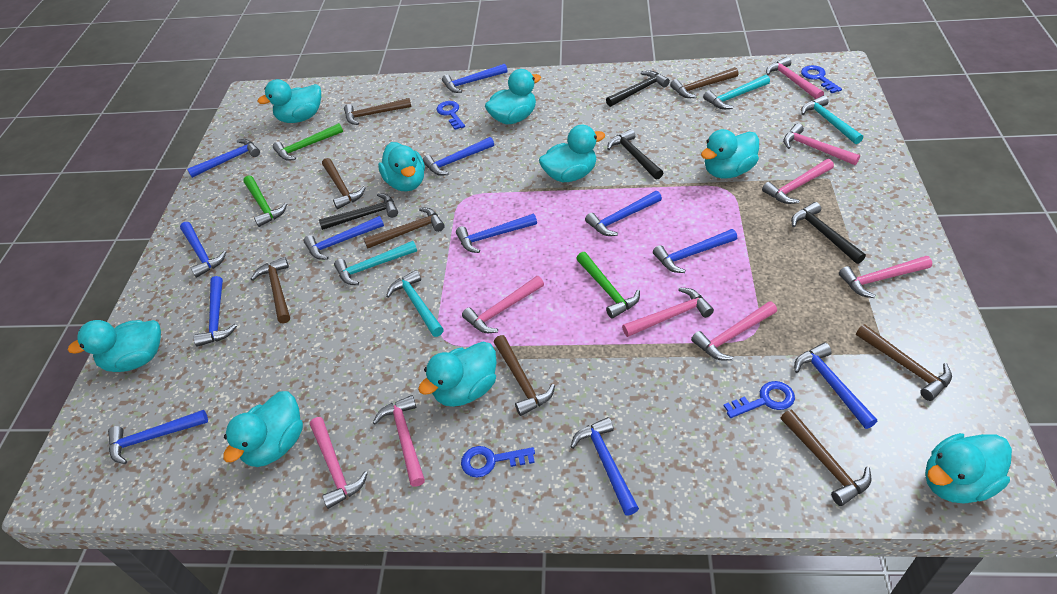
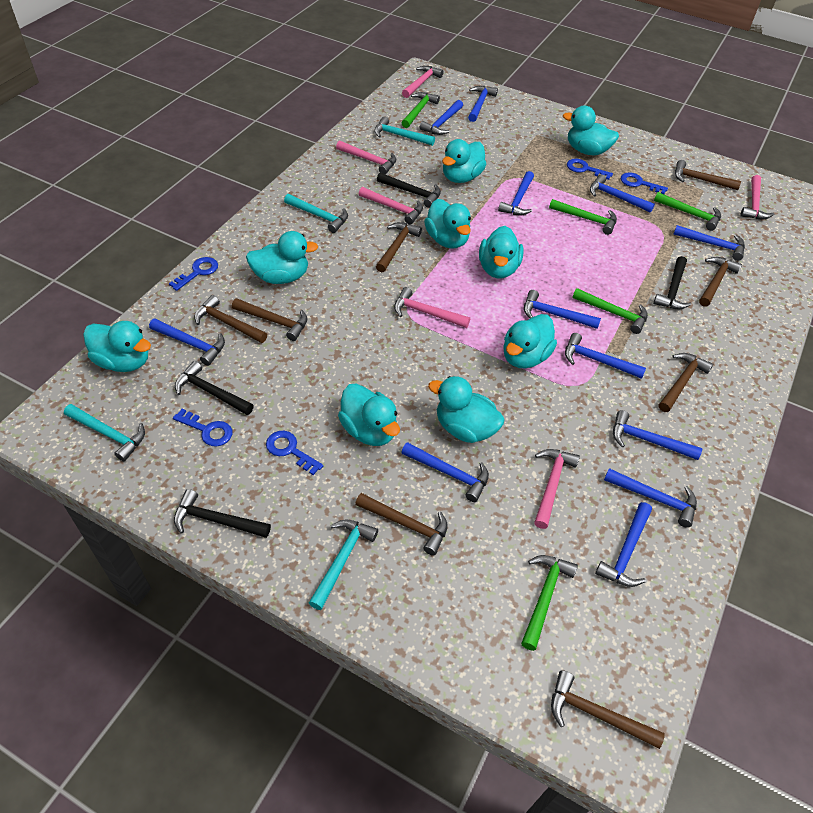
blue key: 4 -> 5
green hammer: 3 -> 5
pink hammer: 9 -> 6

